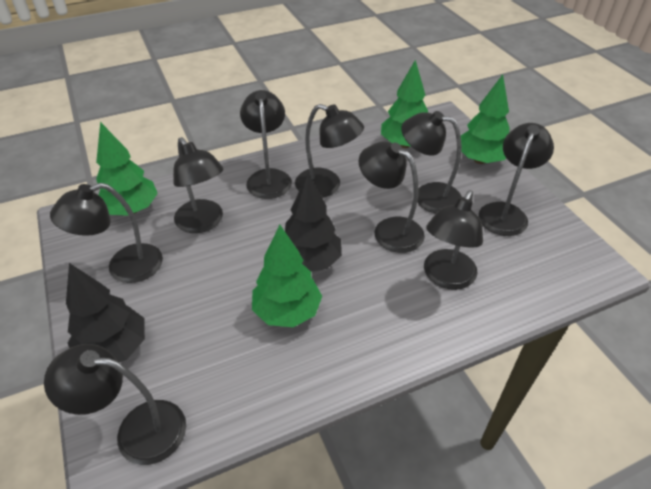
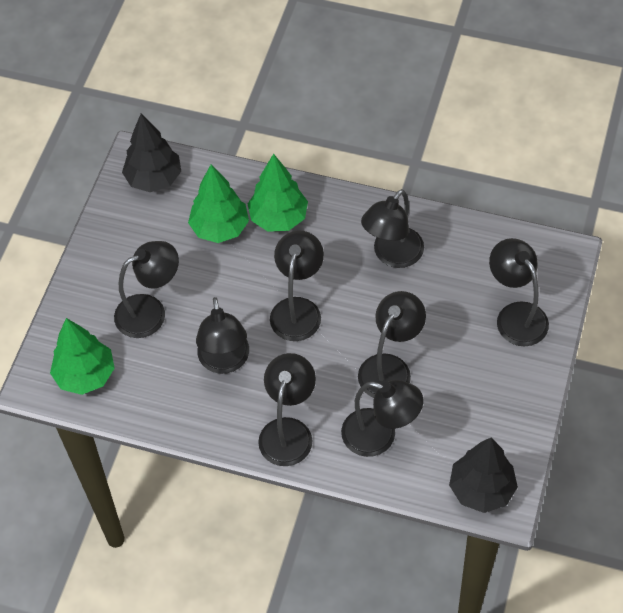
black lamp: 9 -> 8
green tree: 4 -> 3

